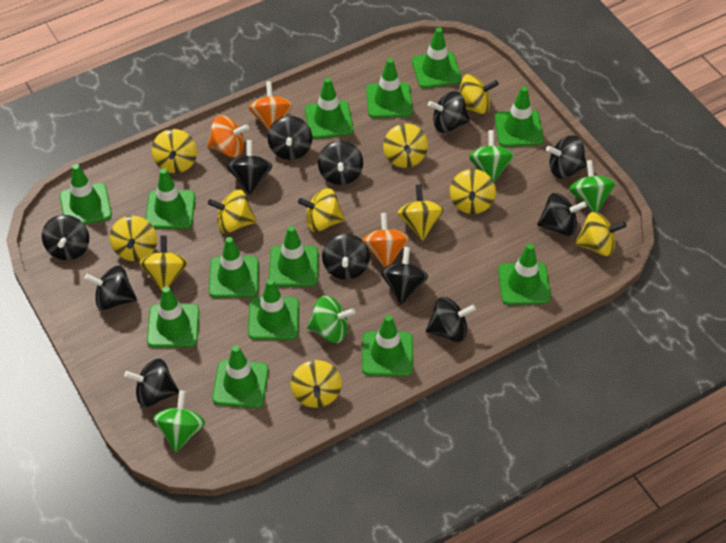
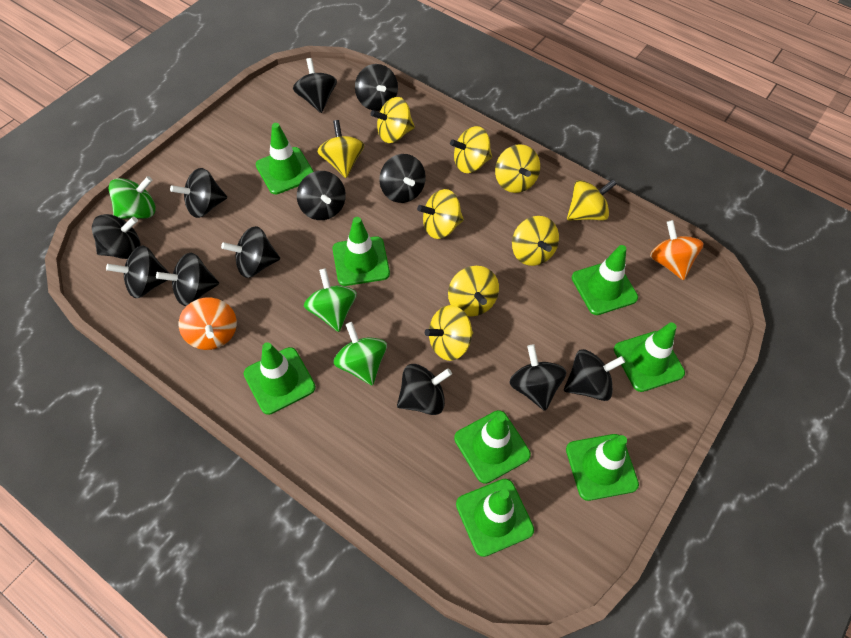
green spinning top: 4 -> 3
green traffic cone: 13 -> 8
orange spinning top: 3 -> 2
yellow spinning top: 11 -> 9

